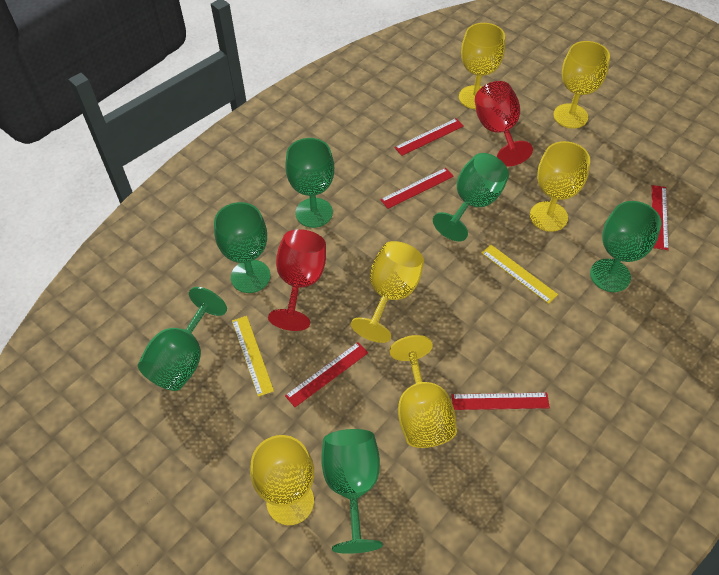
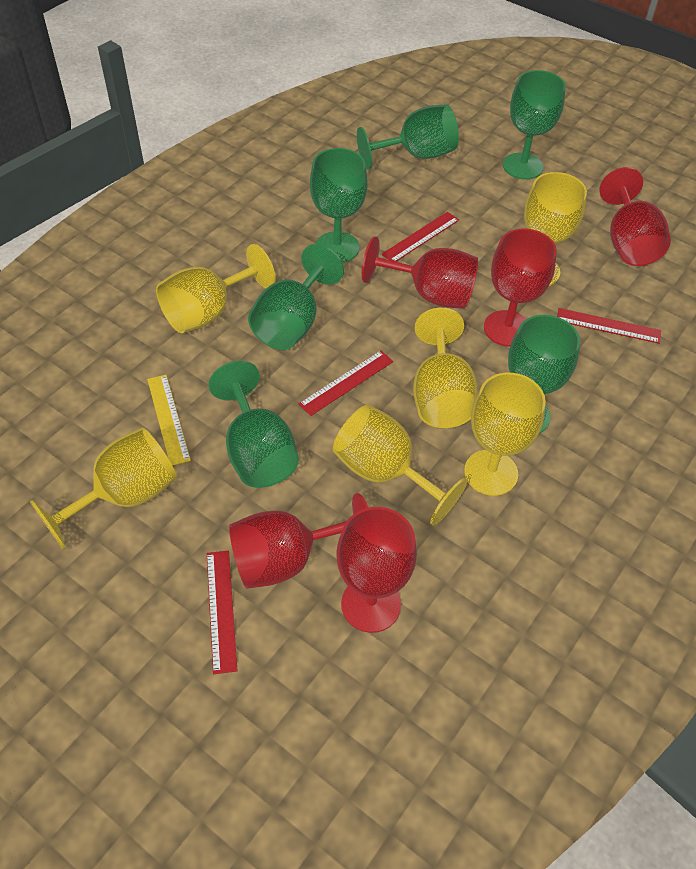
red goblet: 2 -> 5
red ruler: 5 -> 4
yellow ruler: 2 -> 1

